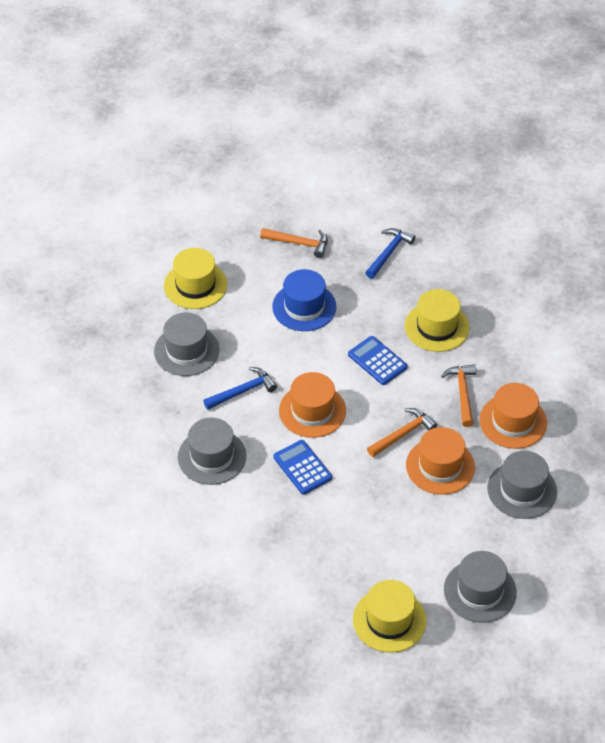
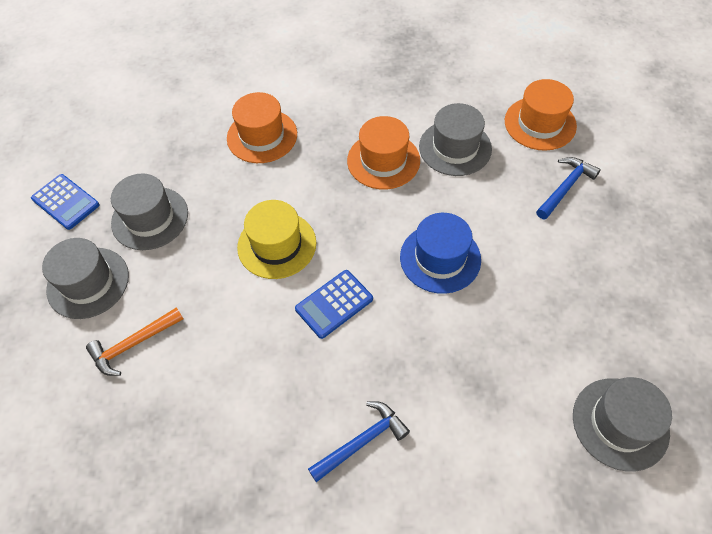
orange hammer: 3 -> 1
yellow hat: 3 -> 1

